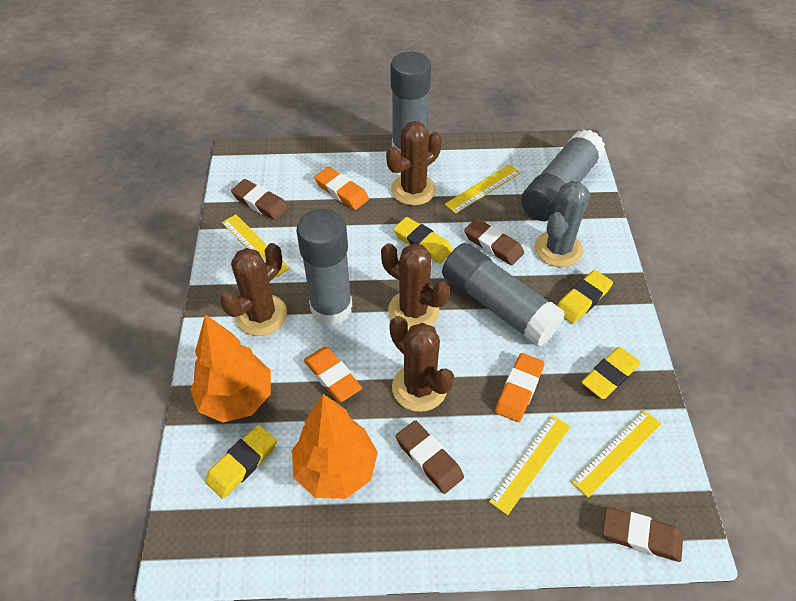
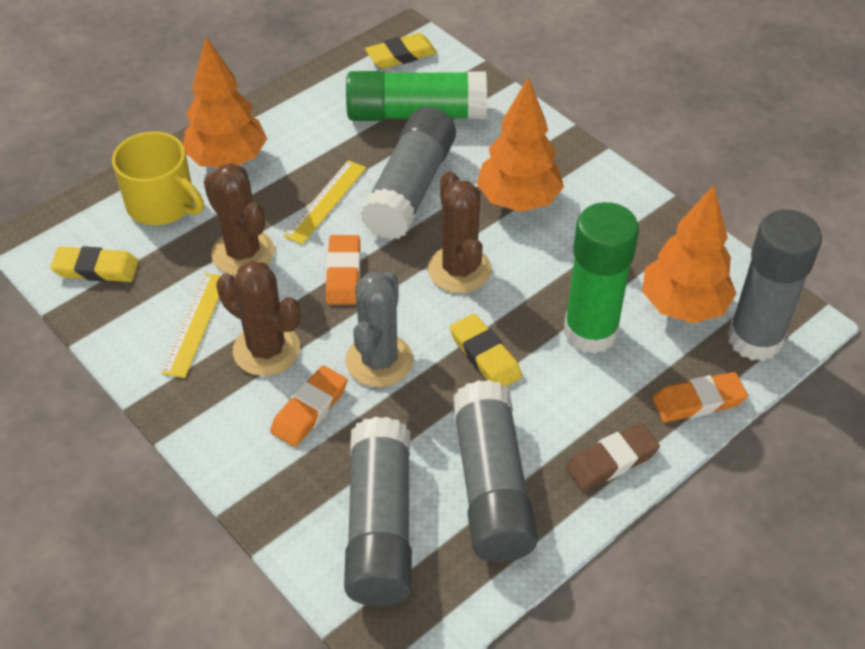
brown cactus: 4 -> 3
brown eraser: 4 -> 1
green glue stick: 0 -> 2
orange tree: 2 -> 3
yellow eraser: 4 -> 3
yellow mug: 0 -> 1
yellow ruler: 4 -> 2

